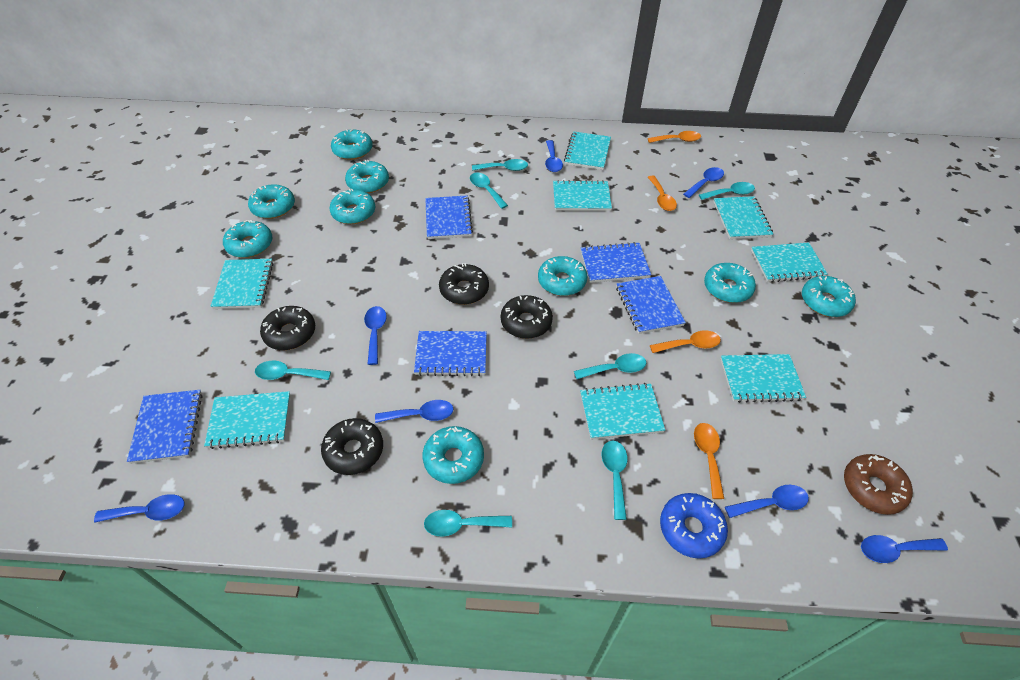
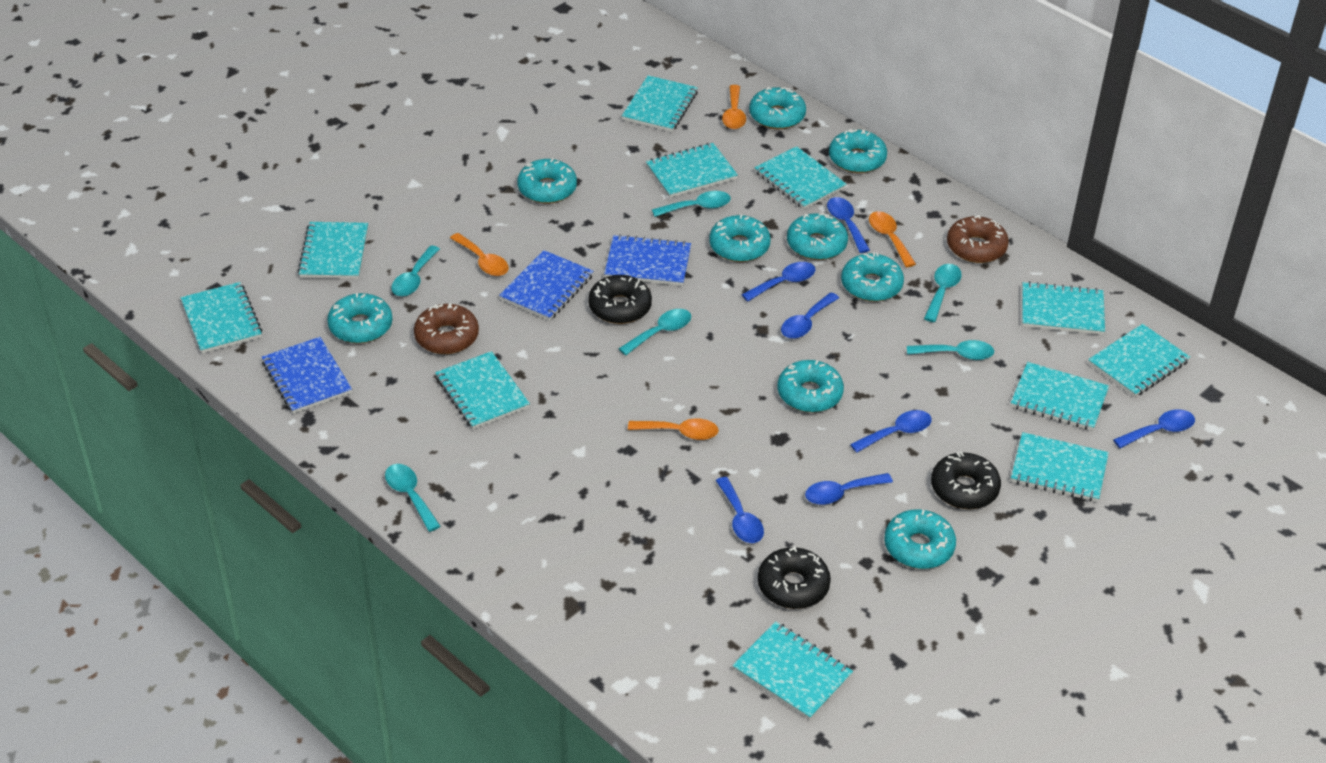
black donut: 4 -> 3
blue donut: 1 -> 0
blue notebook: 5 -> 3
brown donut: 1 -> 2
turquoise notebook: 8 -> 11
turquoise spoon: 7 -> 6

